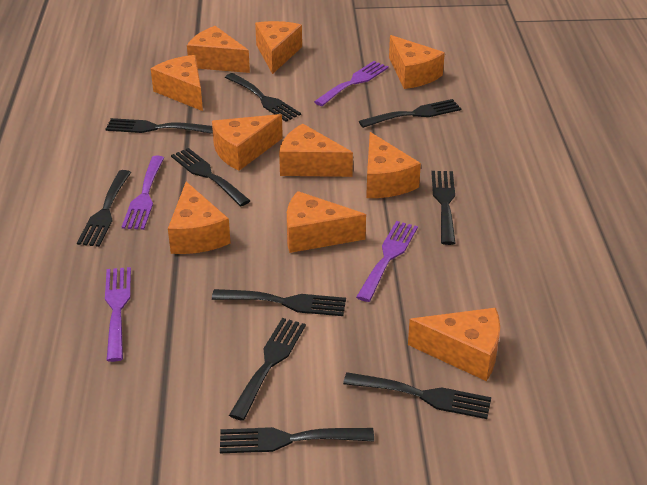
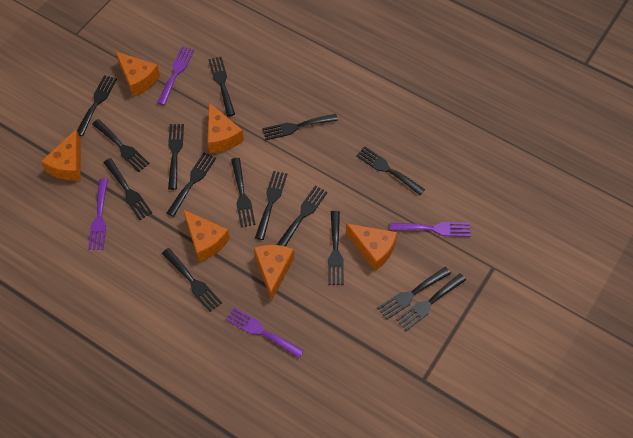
black fork: 10 -> 15
orange cheese: 10 -> 6

